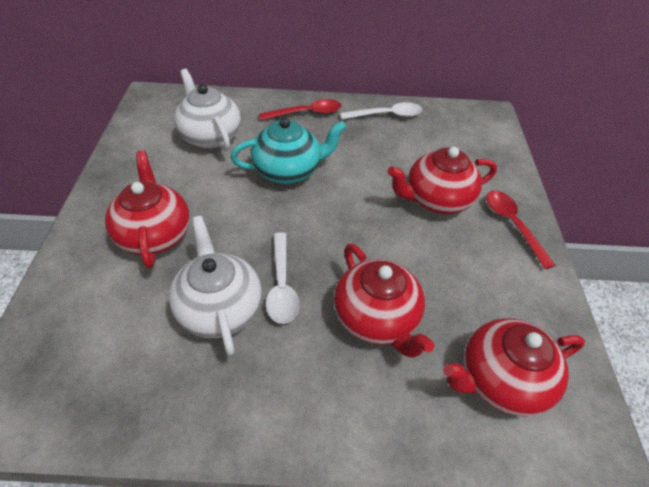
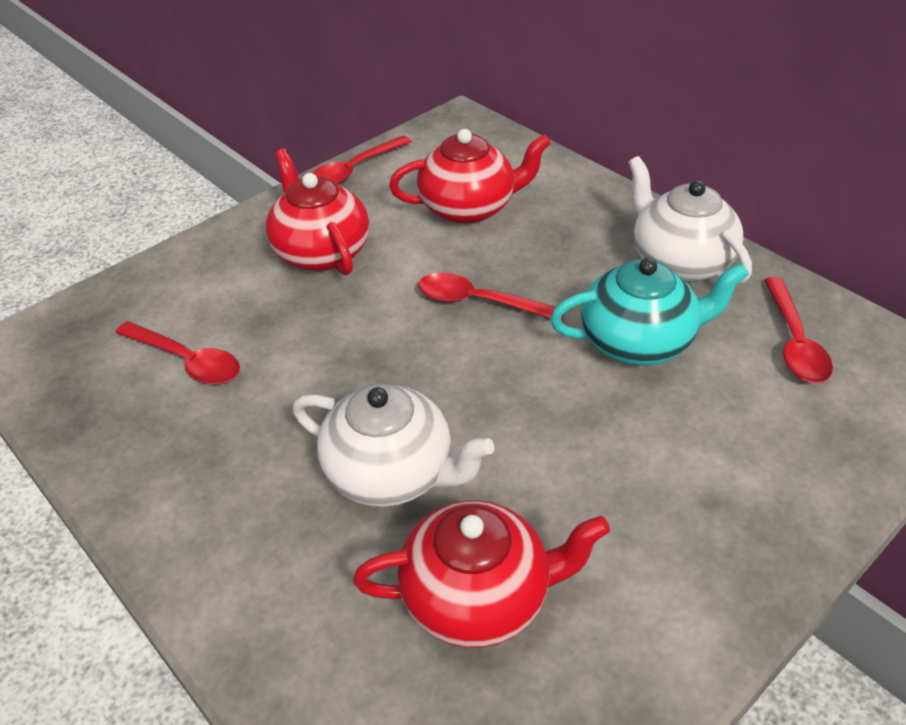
red spoon: 2 -> 4
red teapot: 4 -> 3
white spoon: 2 -> 0

